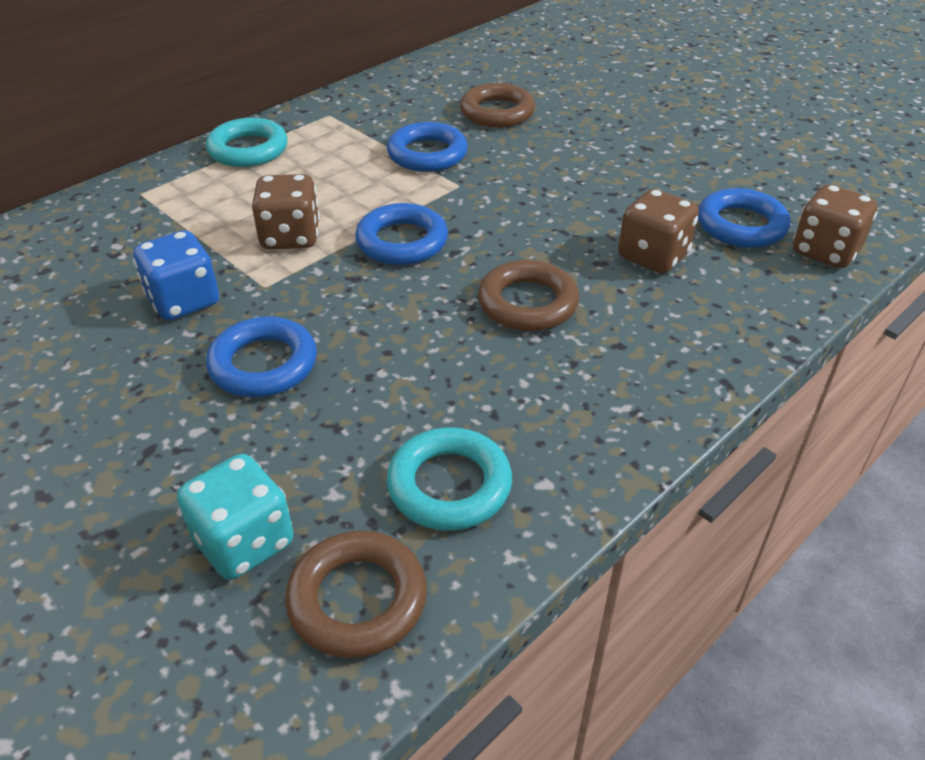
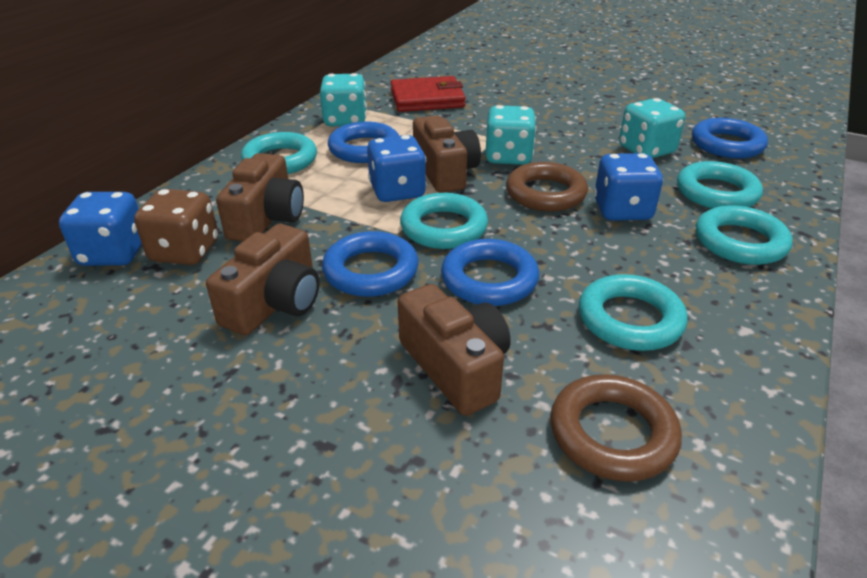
blue dice: 1 -> 3
brown camera: 0 -> 4
brown dice: 3 -> 1
brown ring: 3 -> 2
red wallet: 0 -> 1
turquoise dice: 1 -> 3
turquoise ring: 2 -> 5

